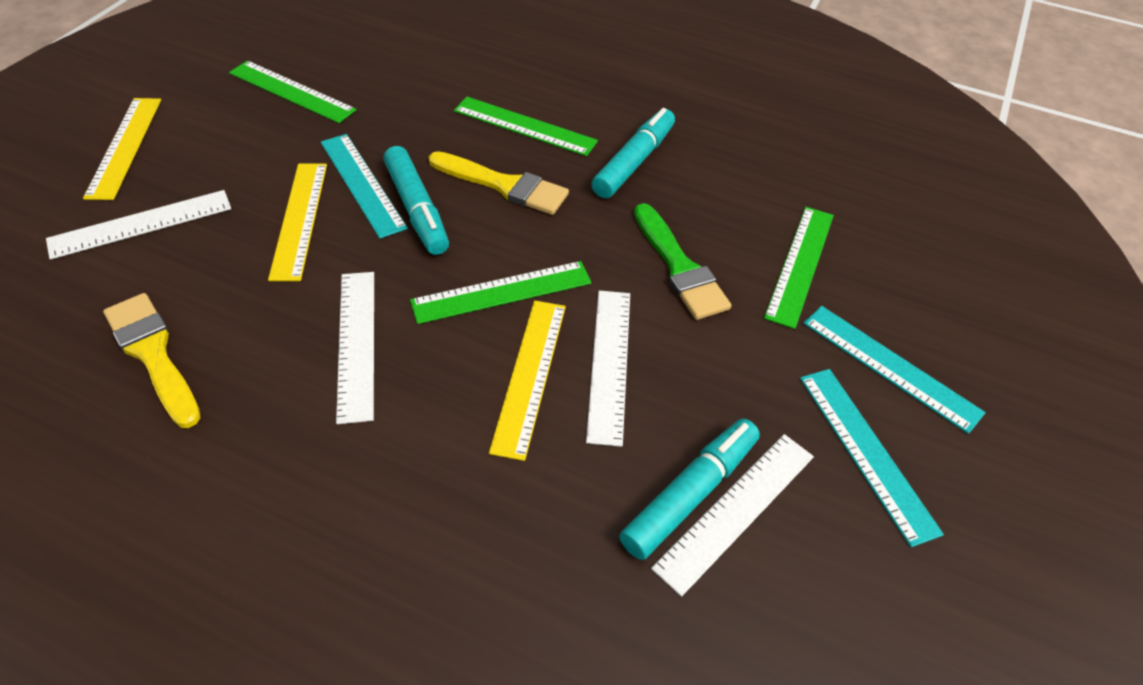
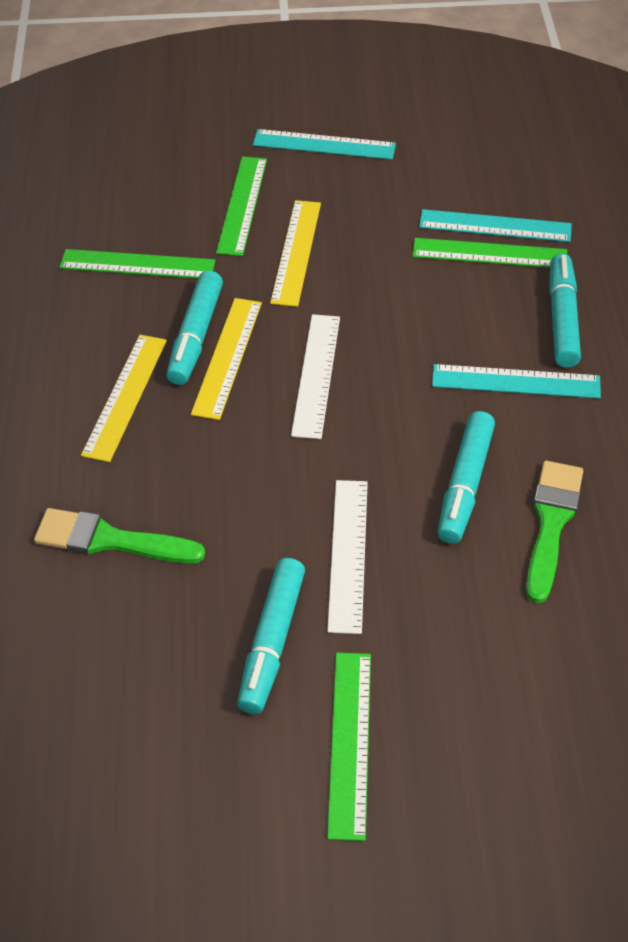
green brush: 1 -> 2
turquoise marker: 3 -> 4
white ruler: 4 -> 2
yellow brush: 2 -> 0

